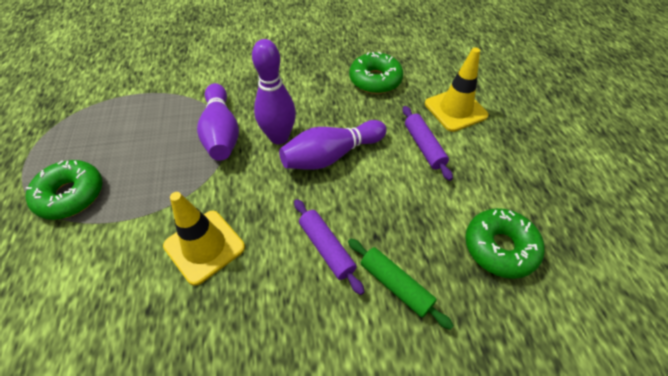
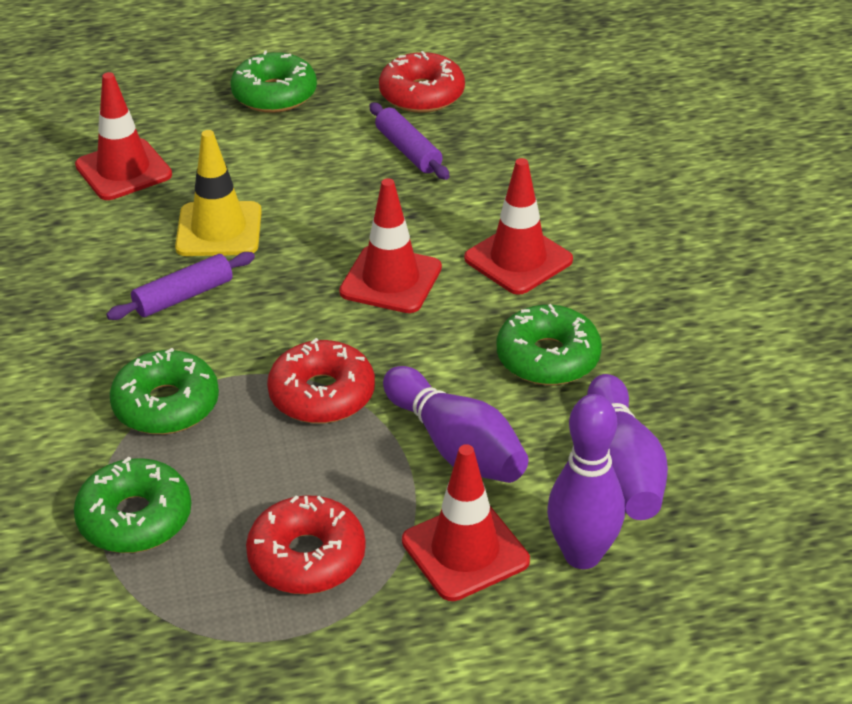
green donut: 3 -> 4
green rolling pin: 1 -> 0
red donut: 0 -> 3
red traffic cone: 0 -> 4
yellow traffic cone: 2 -> 1

